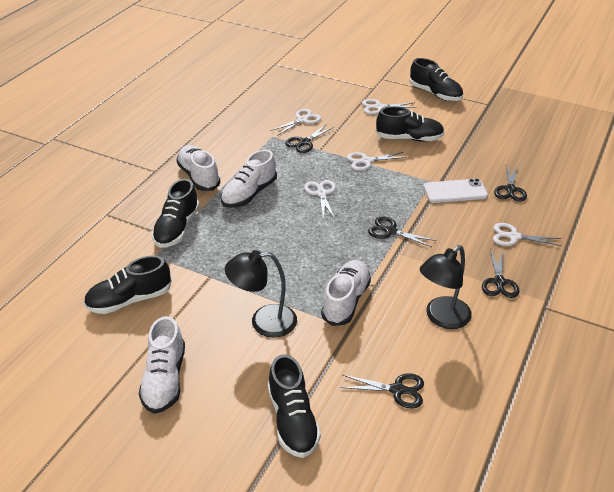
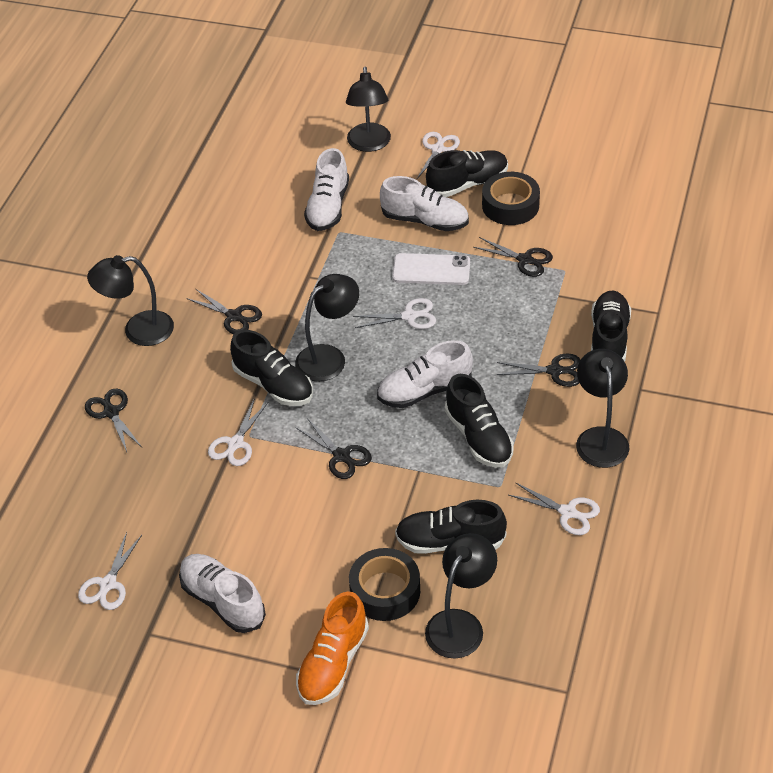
black lamp: 2 -> 5
black tape: 0 -> 2
orange shoe: 0 -> 1

